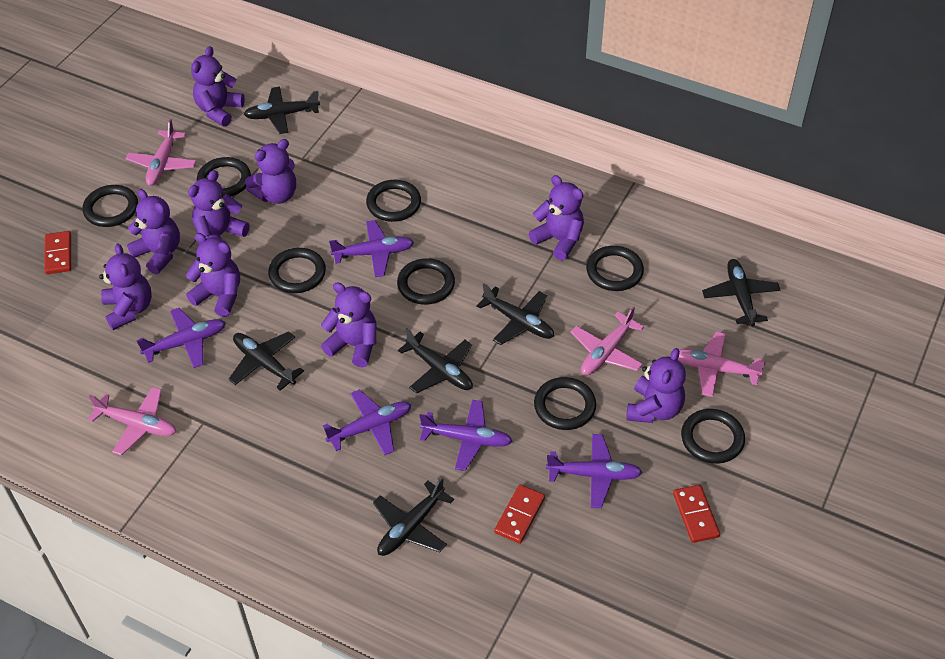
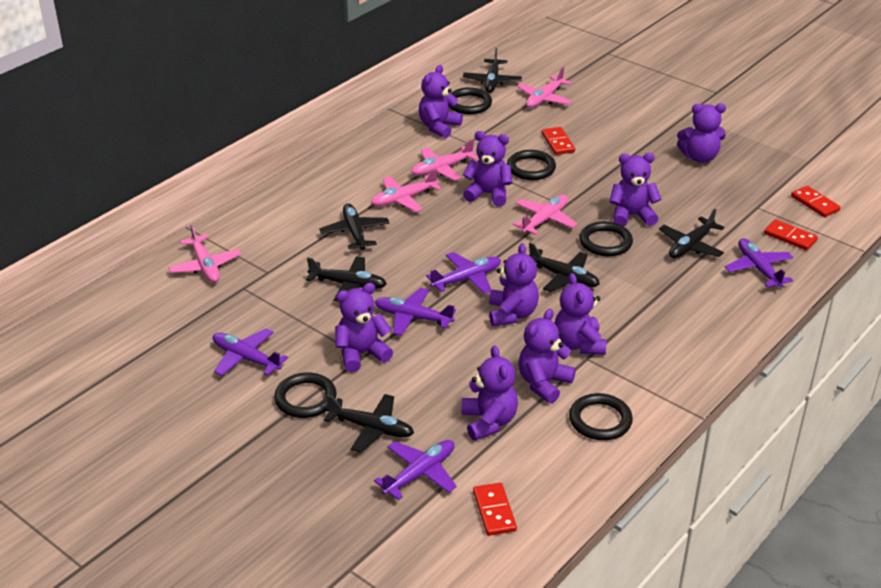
black ring: 8 -> 5
pink plane: 4 -> 5
red domino: 3 -> 4

